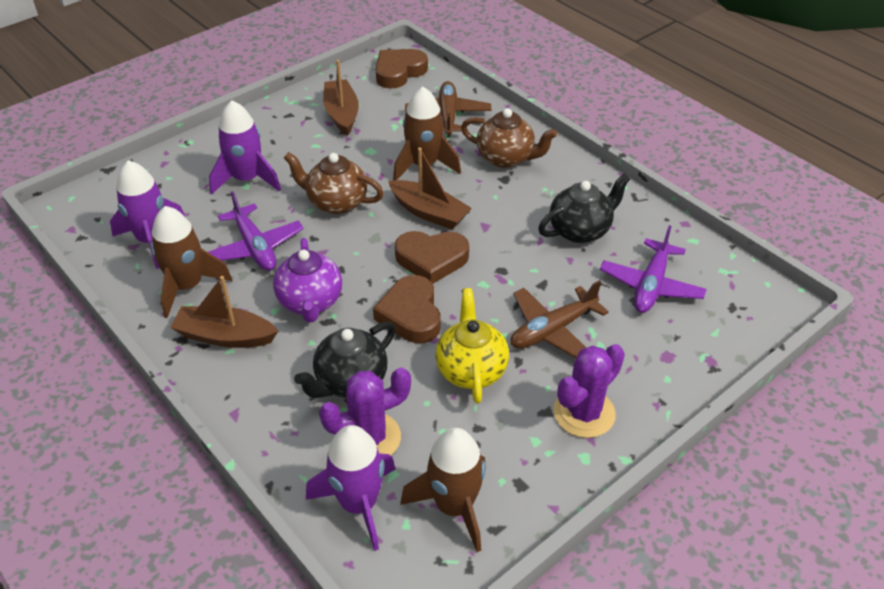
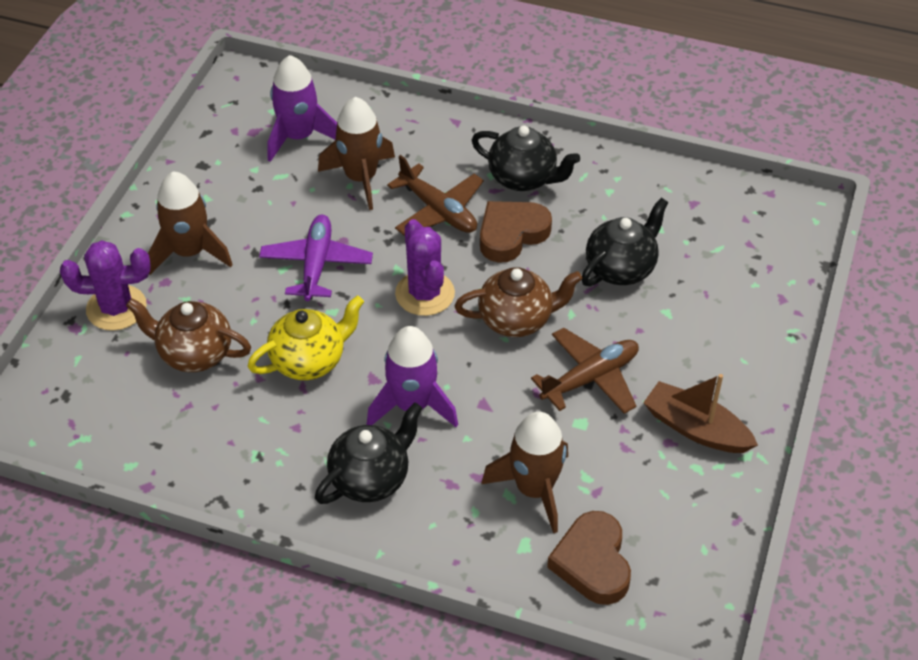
black teapot: 2 -> 3
brown boat: 3 -> 1
brown heart: 3 -> 2
purple plane: 2 -> 1
purple rocket: 3 -> 2
purple teapot: 1 -> 0

